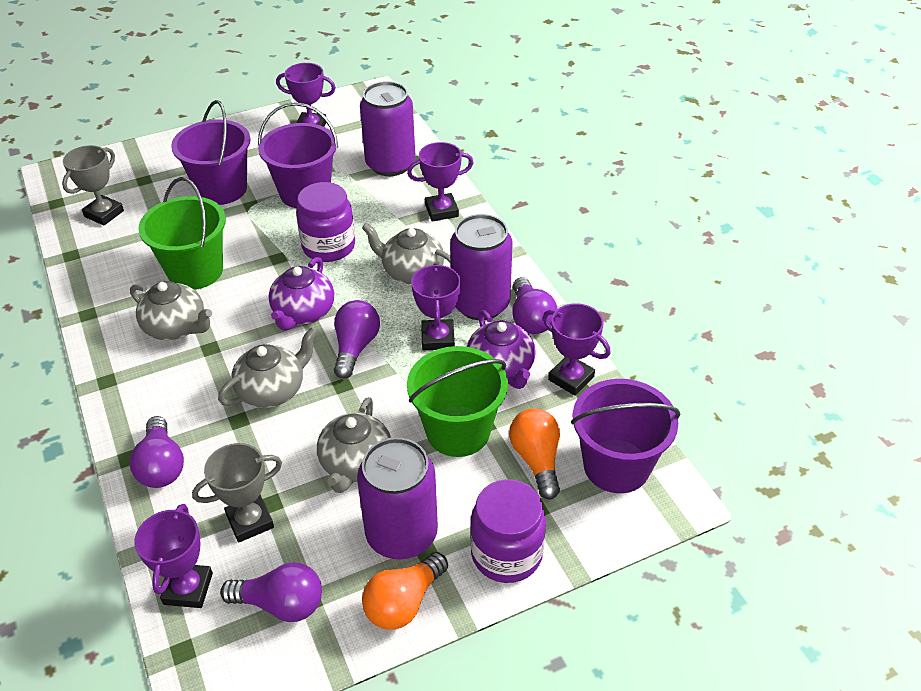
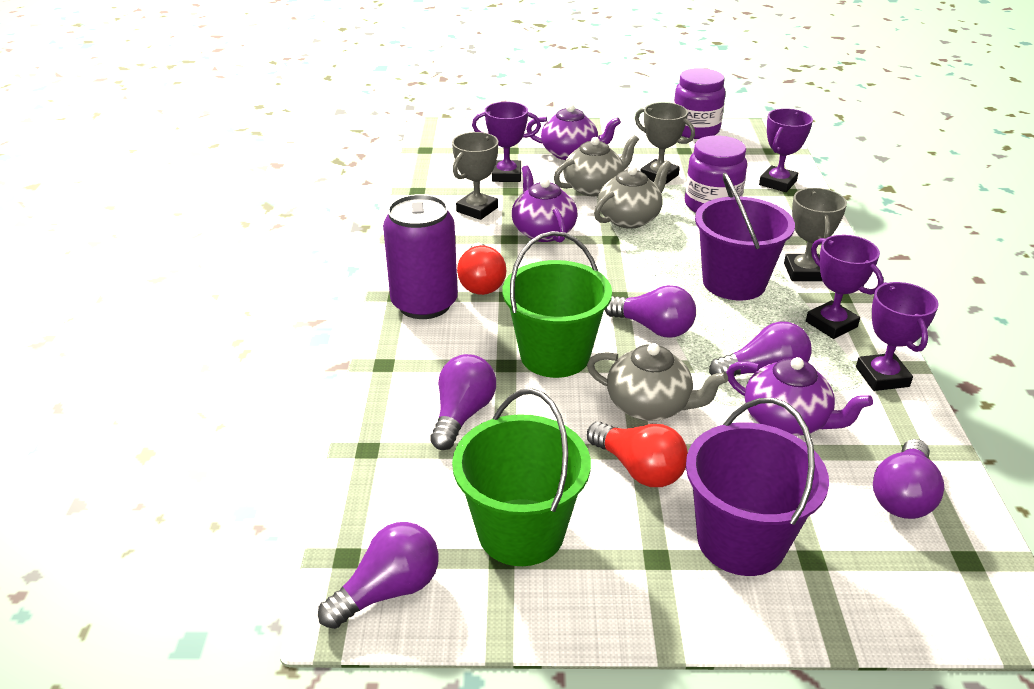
grey teapot: 4 -> 3
grey trophy: 2 -> 3
orange light bulb: 2 -> 0
purple bucket: 3 -> 2
purple can: 3 -> 1
purple light bulb: 4 -> 5
purple teapot: 2 -> 3
purple trophy: 5 -> 4
red light bulb: 0 -> 2

